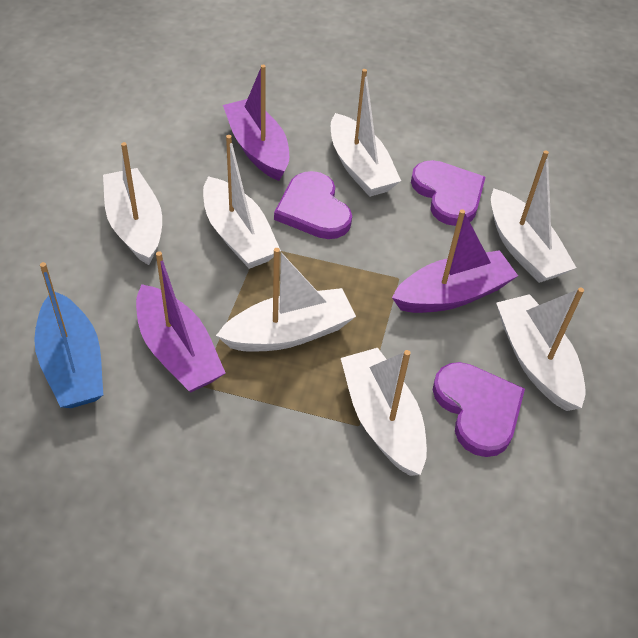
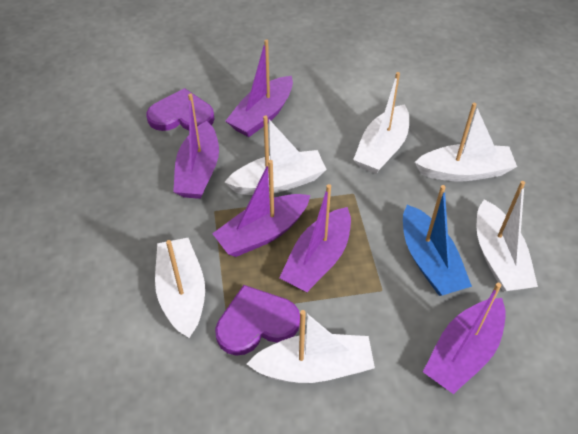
purple boat: 3 -> 5
purple heart: 3 -> 2
white boat: 7 -> 6

